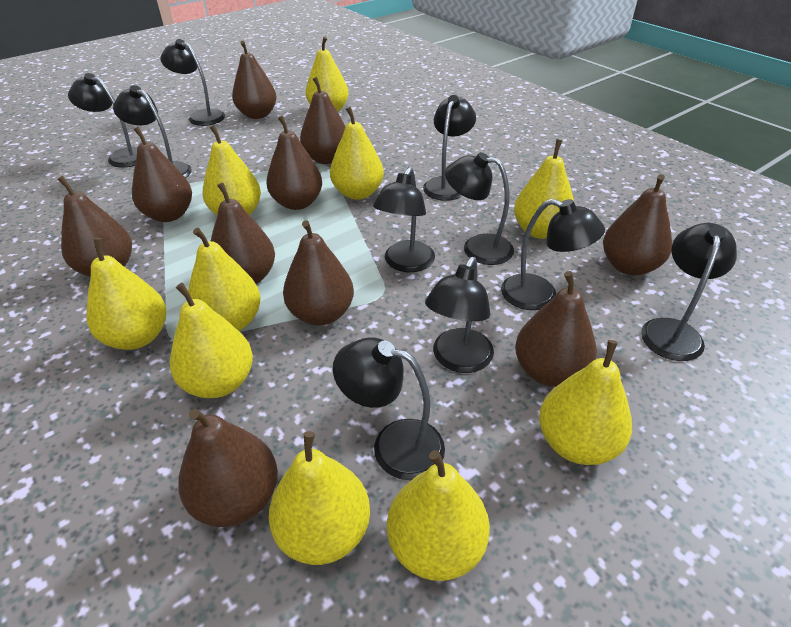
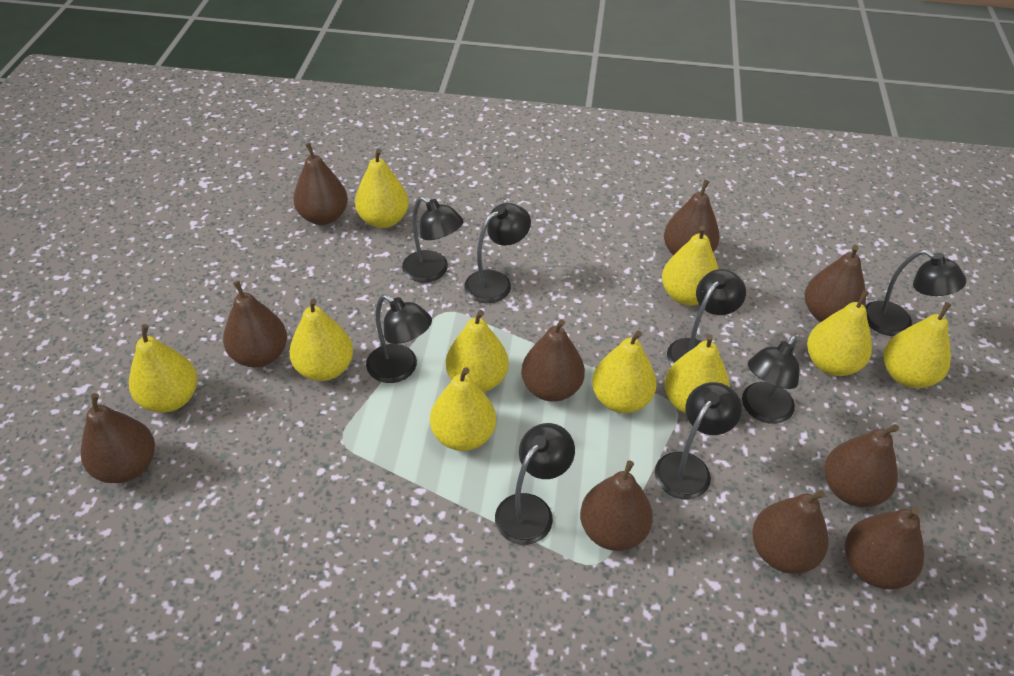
black lamp: 10 -> 8

